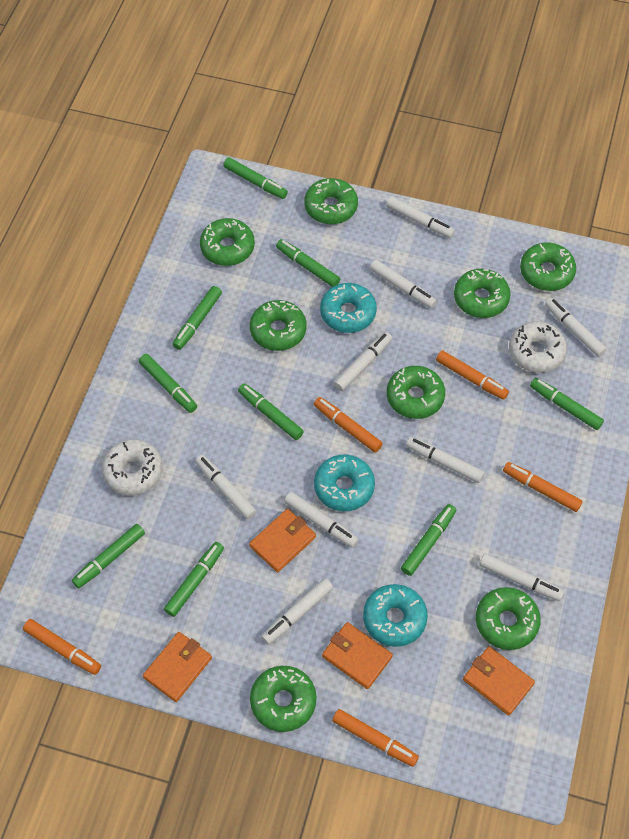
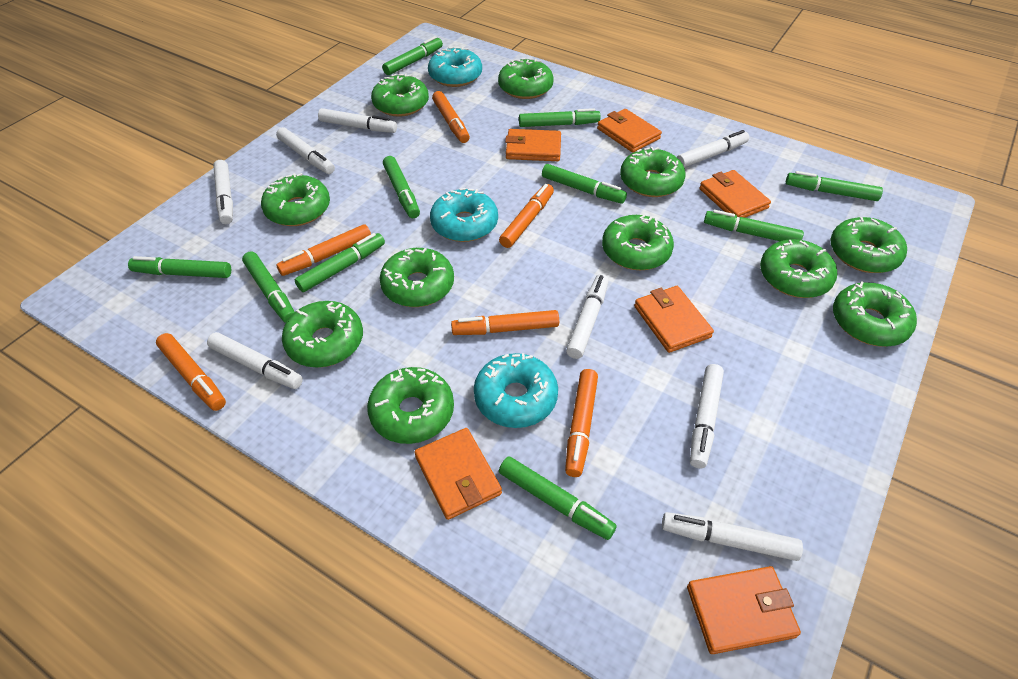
green donut: 8 -> 11
green marker: 9 -> 10
orange marker: 5 -> 6
orange wallet: 4 -> 6
white donut: 2 -> 0
white marker: 9 -> 8

